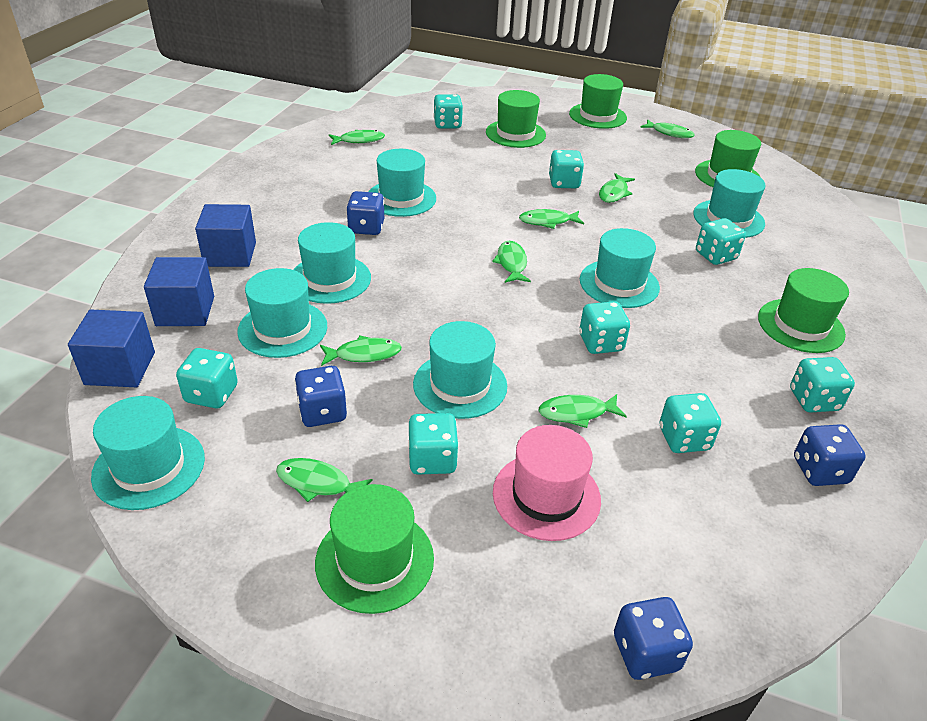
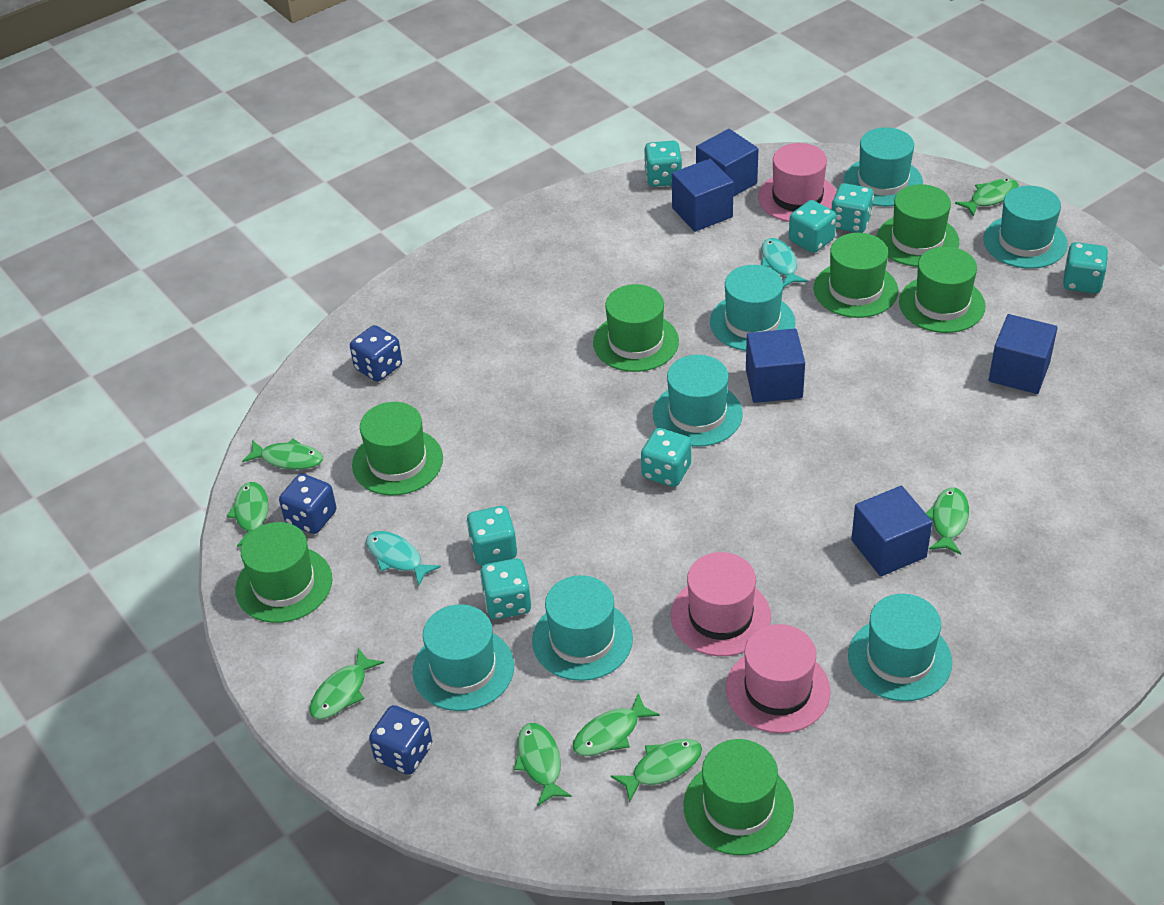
blue cube: 3 -> 5
blue dice: 4 -> 3
green hat: 5 -> 7
pink hat: 1 -> 3
turquoise dice: 8 -> 7
turquoise fish: 0 -> 2

